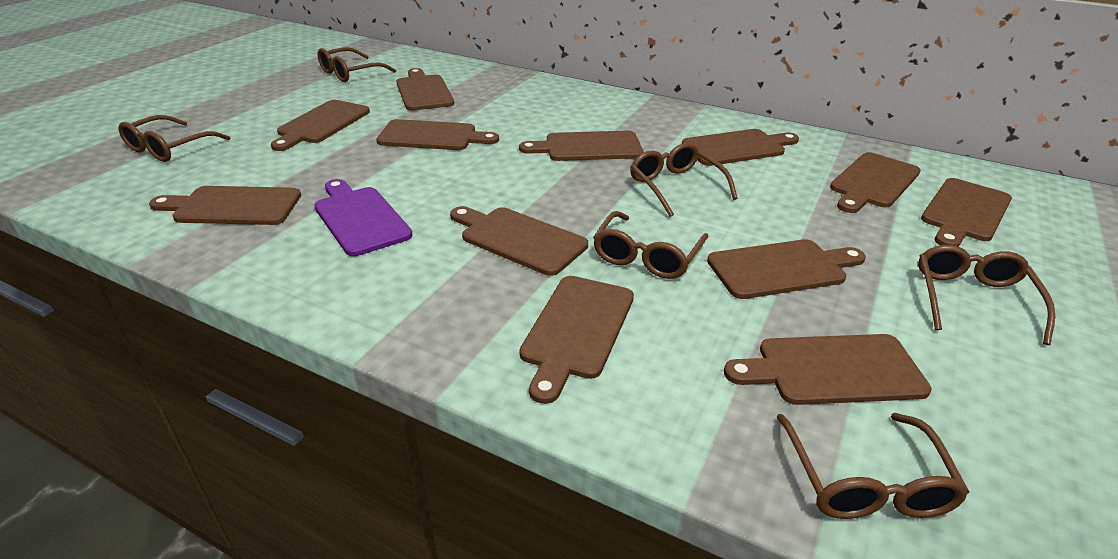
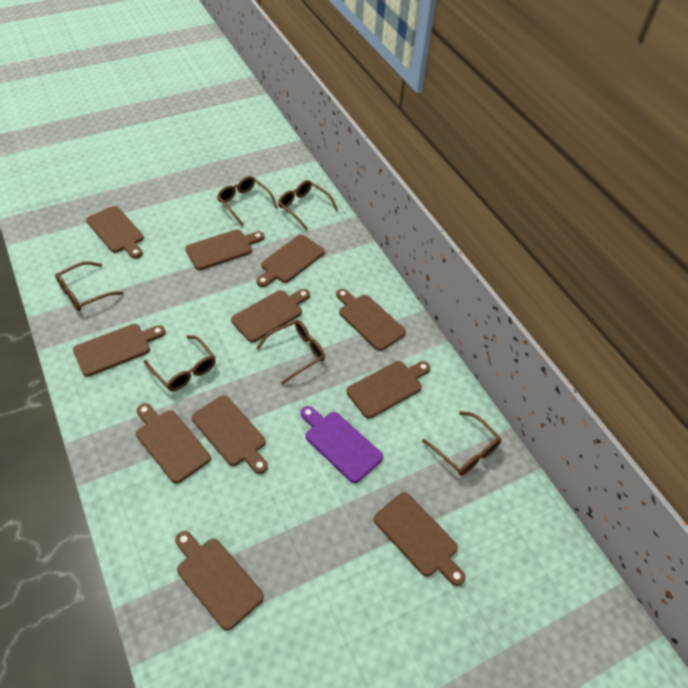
brown cutting board: 12 -> 11

